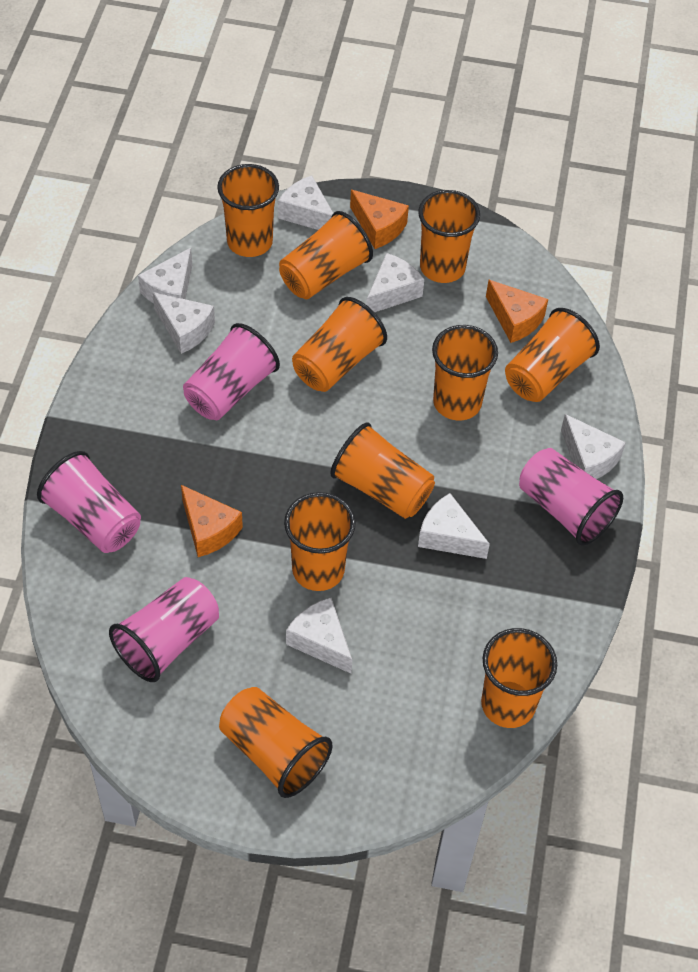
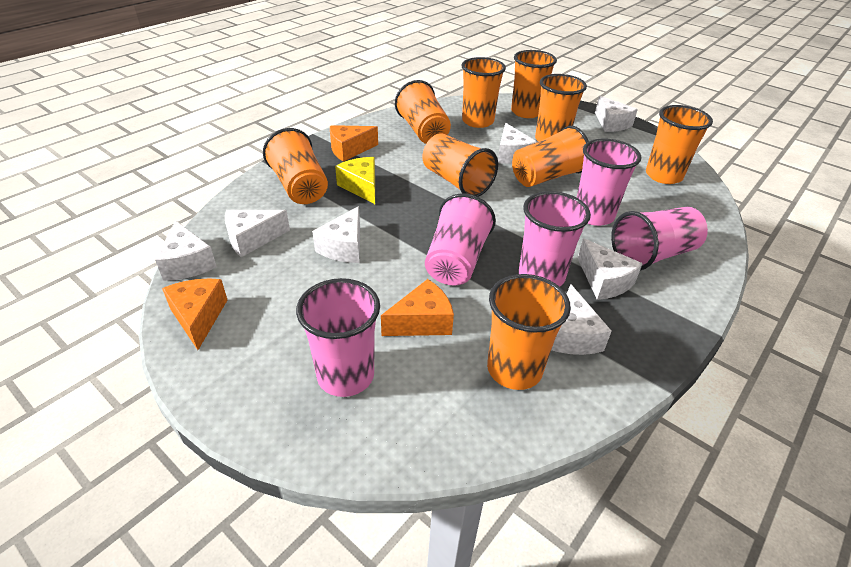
orange cup: 10 -> 9
pink cup: 4 -> 5
yellow cheese: 0 -> 1

